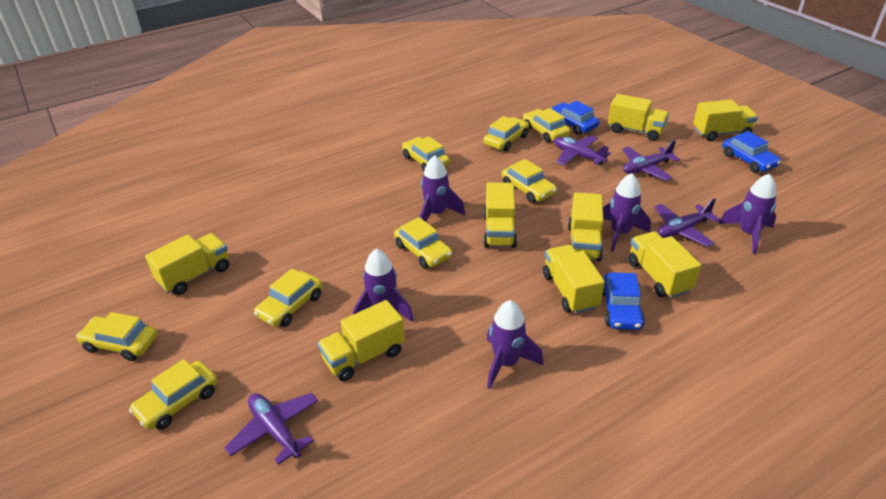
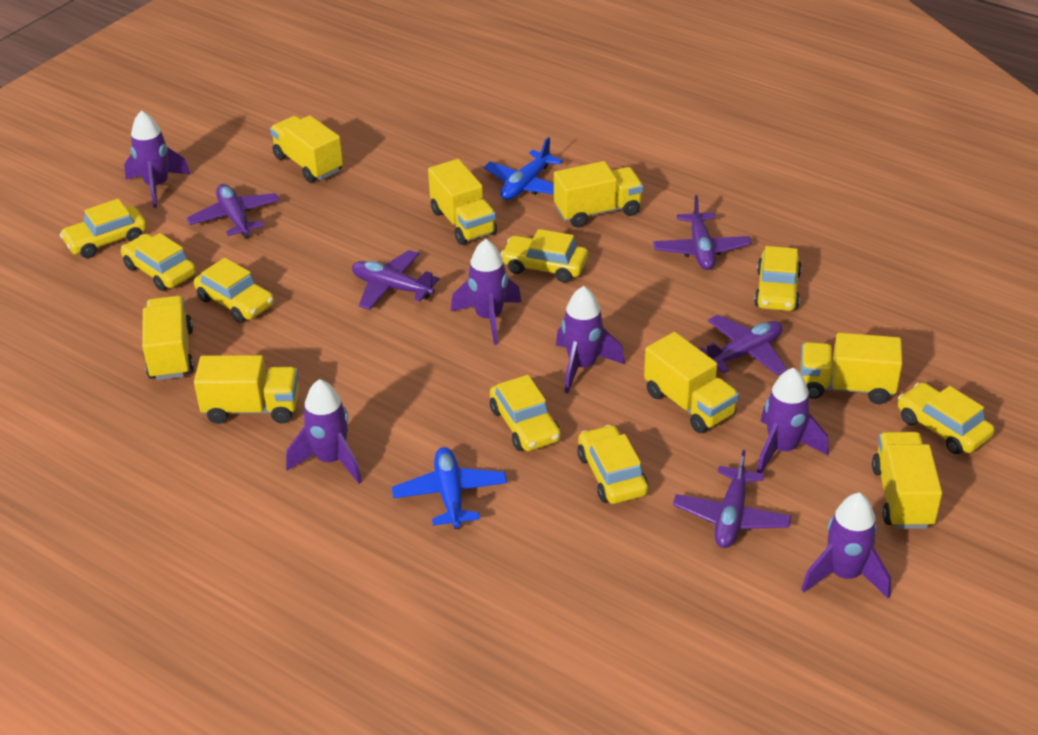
blue car: 3 -> 0
blue plane: 0 -> 2
purple plane: 4 -> 5
purple rocket: 5 -> 6

